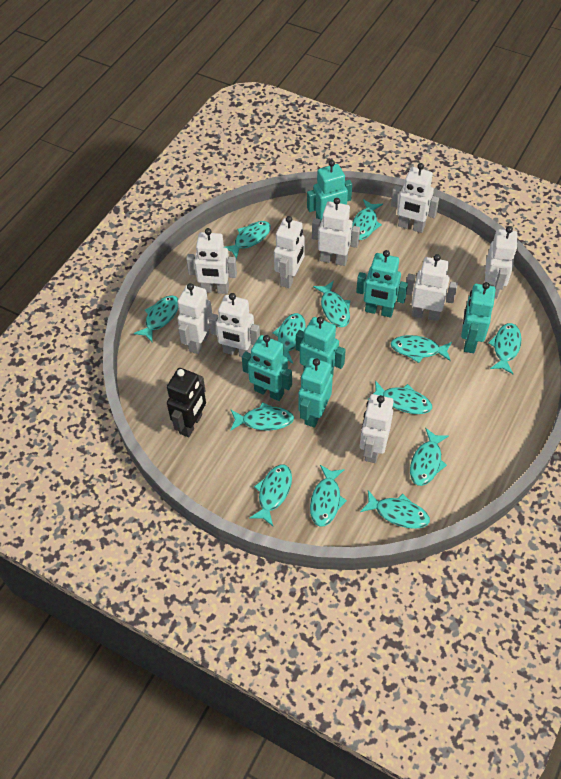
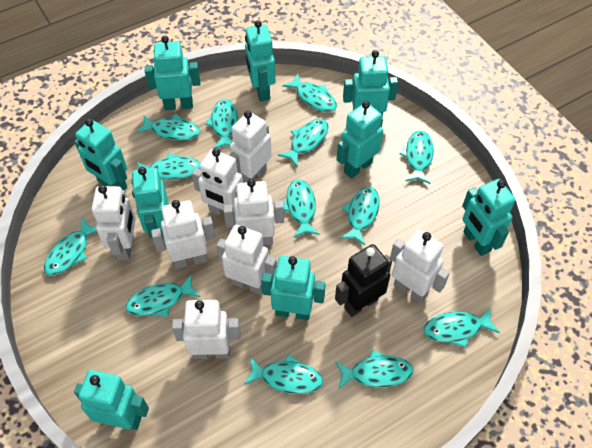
turquoise robot: 6 -> 9
white robot: 9 -> 8

